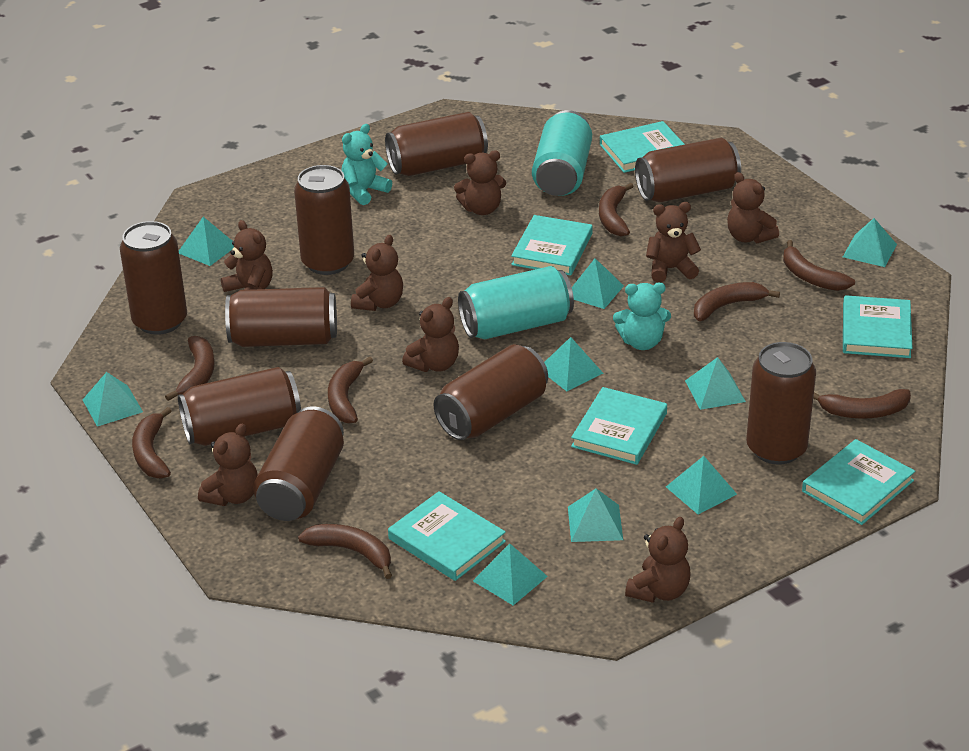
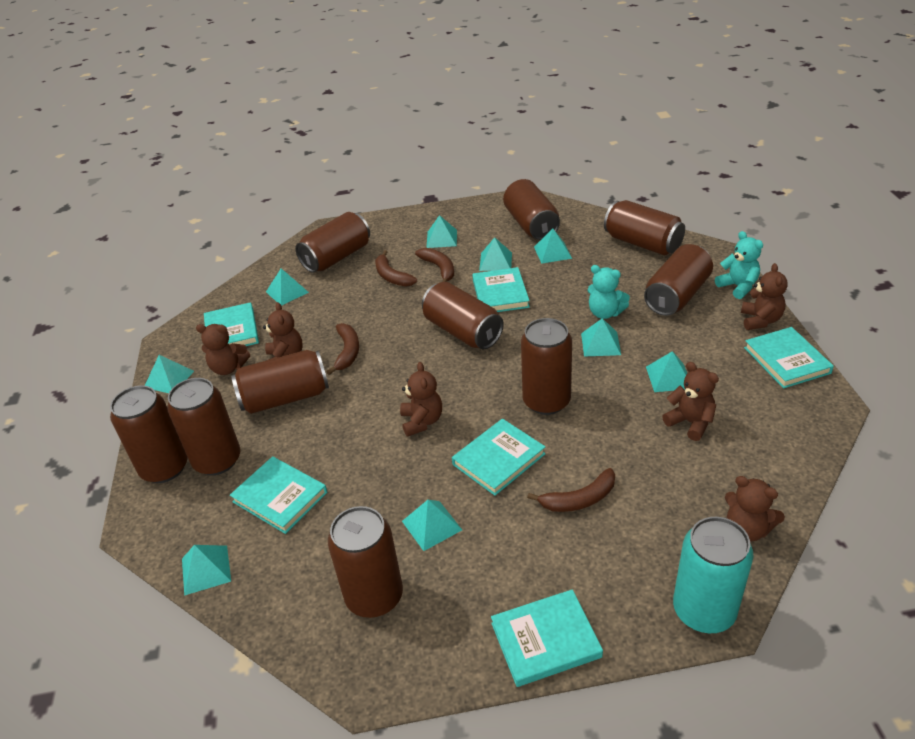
brown banana: 8 -> 4
brown can: 9 -> 10
brown teddy bear: 8 -> 6
turquoise can: 2 -> 1

